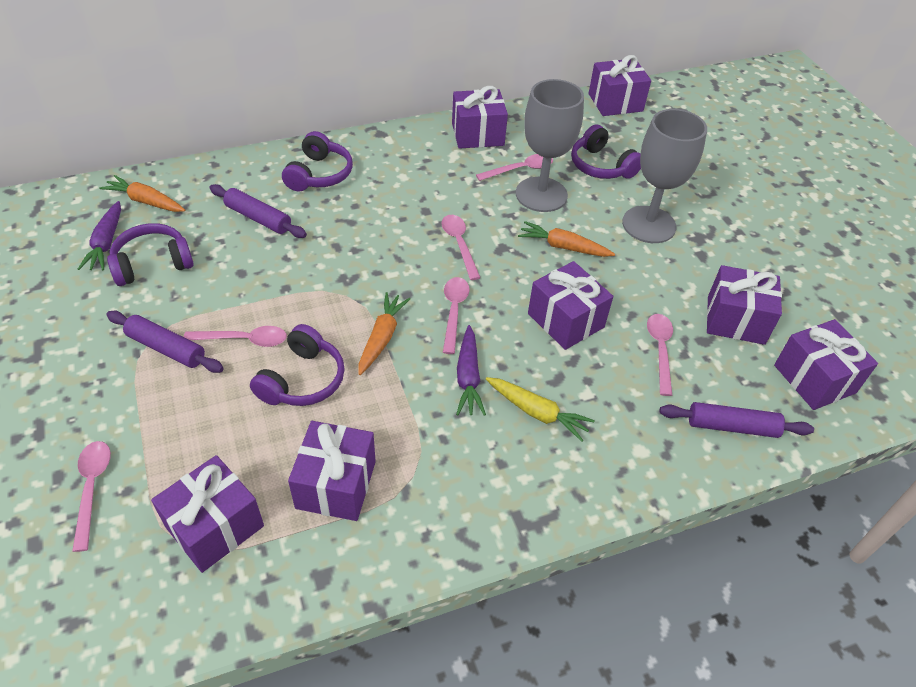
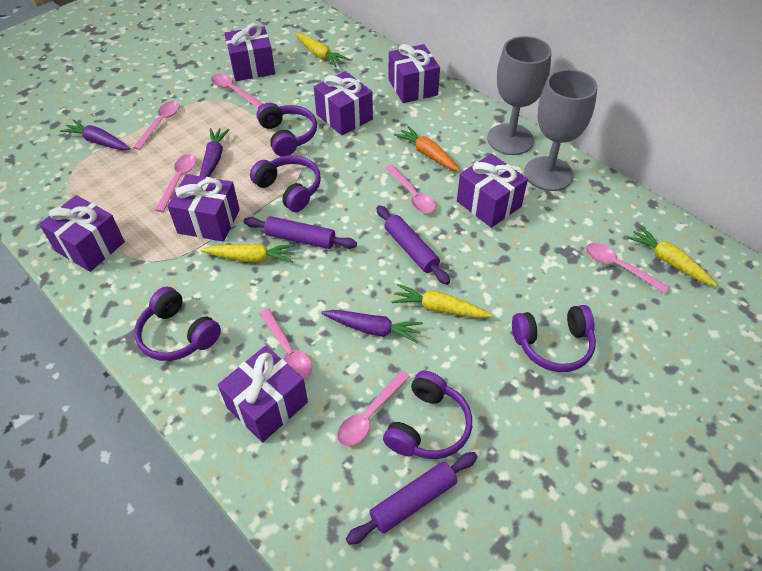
orange carrot: 3 -> 1
pink spoon: 6 -> 7
purple carrot: 2 -> 3
purple headphones: 4 -> 5
yellow carrot: 1 -> 4

